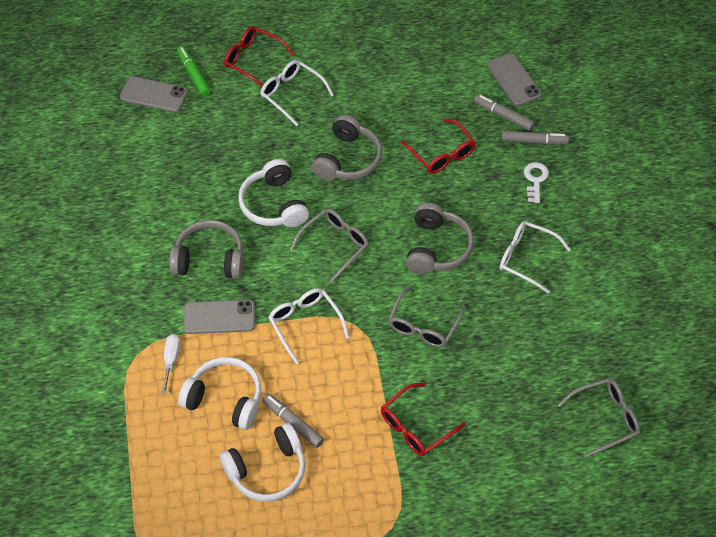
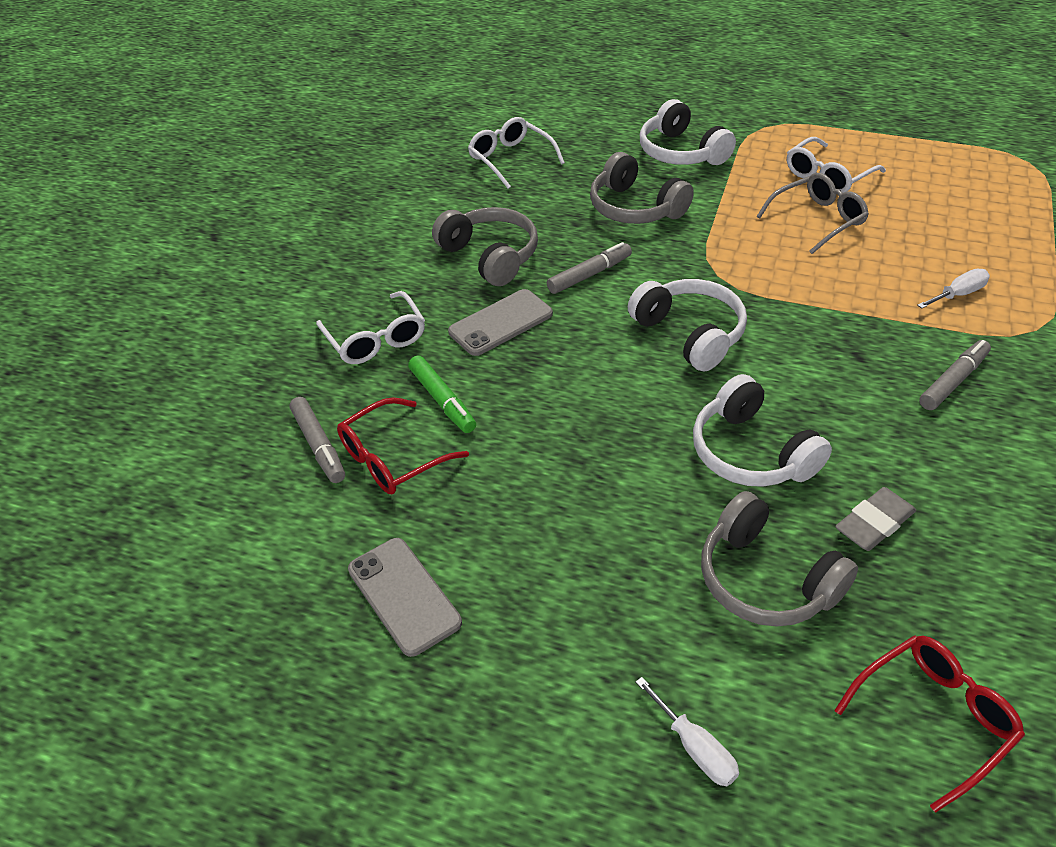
grey eraser: 0 -> 1
grey glasses: 3 -> 1
grey phone: 3 -> 2
red glasses: 3 -> 2
white key: 1 -> 0
white screwdriver: 1 -> 2

